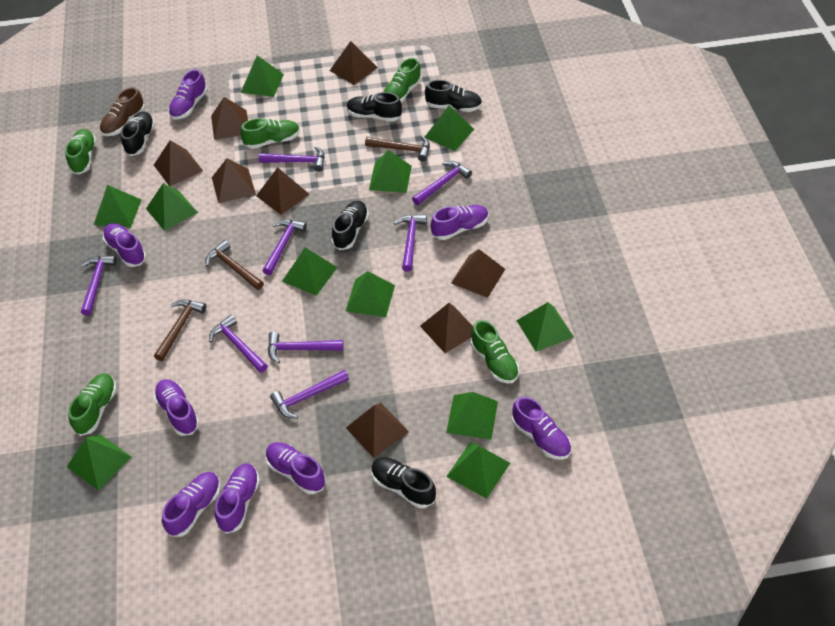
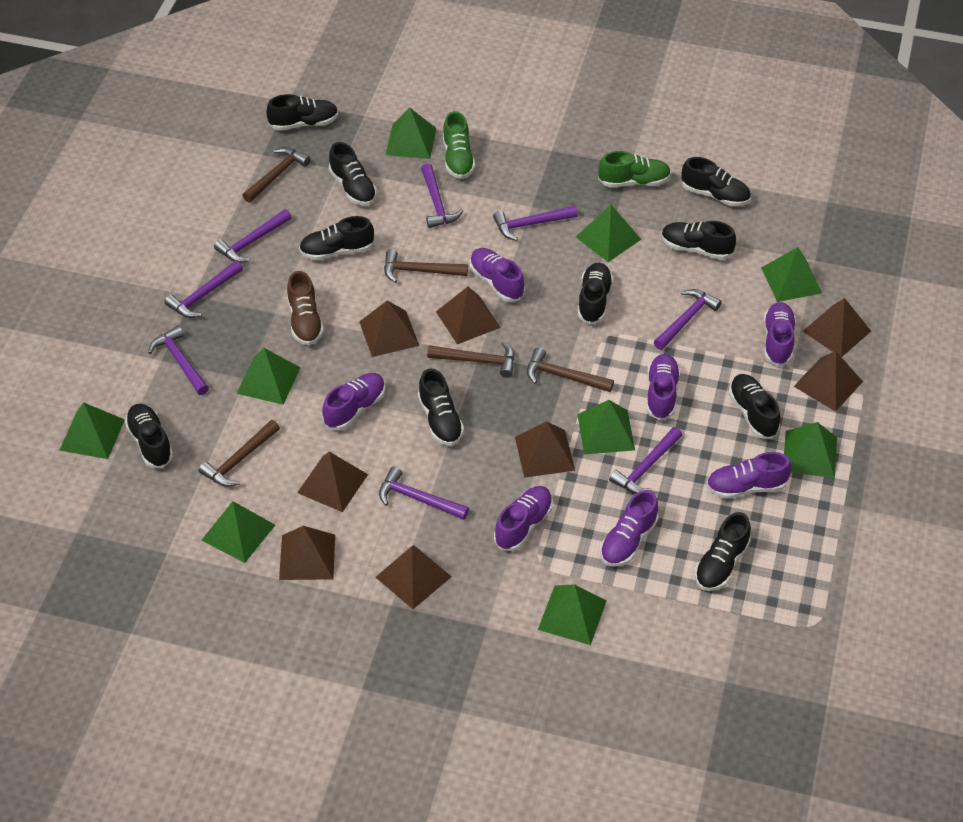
black shoe: 5 -> 10
brown hammer: 3 -> 5
green pyramid: 11 -> 9
green shoe: 5 -> 2
purple shoe: 8 -> 7

